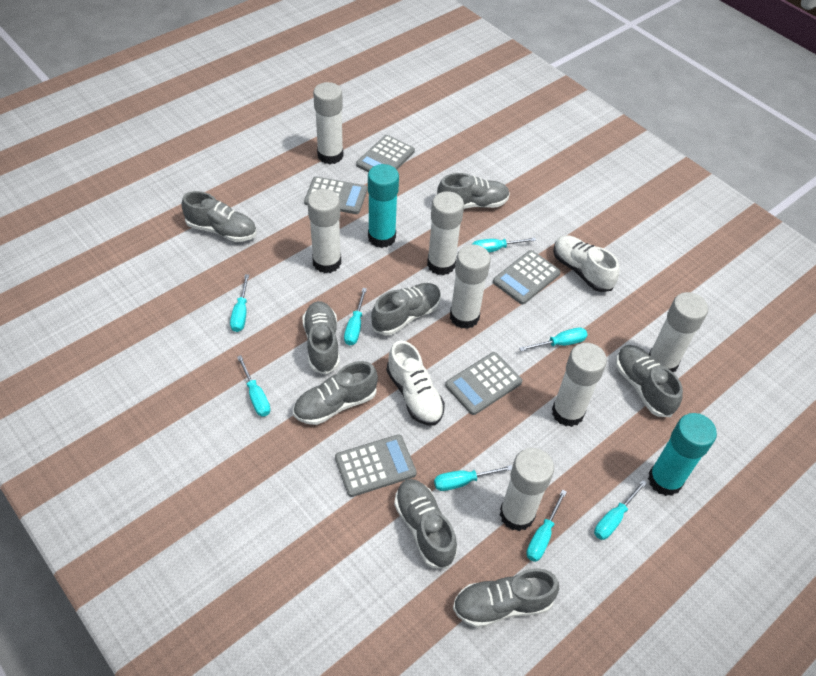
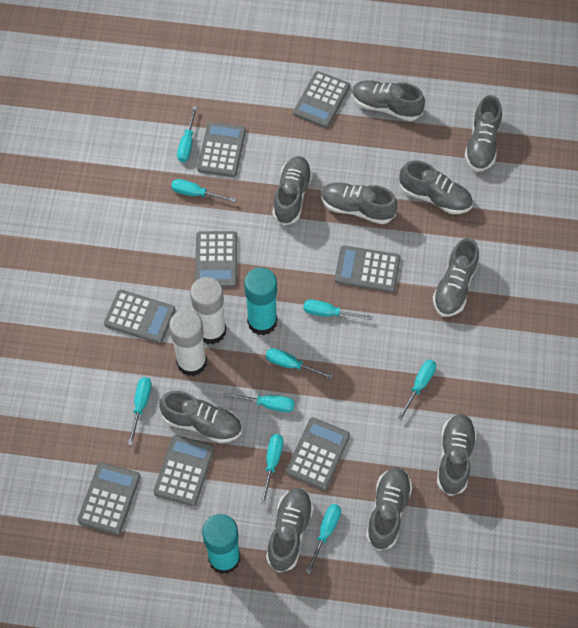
grey calculator: 5 -> 8
grey shoe: 8 -> 10
turquoise screwdriver: 8 -> 9
white glue stick: 7 -> 2
white shoe: 2 -> 0

